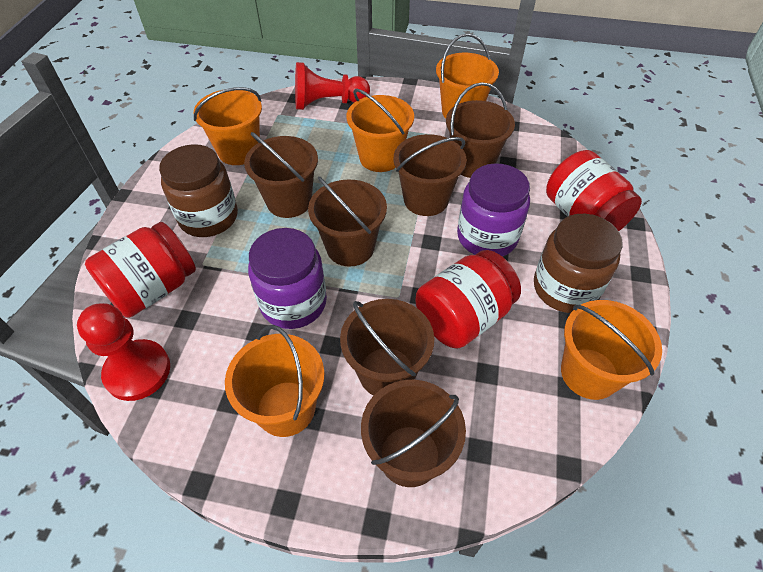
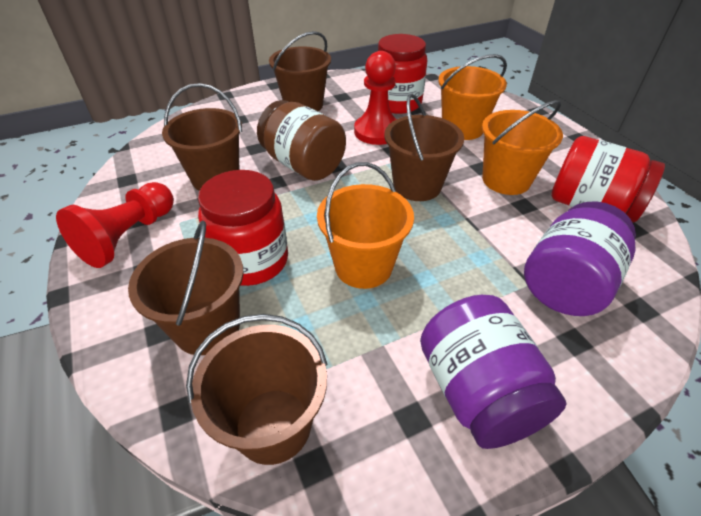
brown bucket: 6 -> 5
brown jar: 2 -> 1
orange bucket: 5 -> 3

